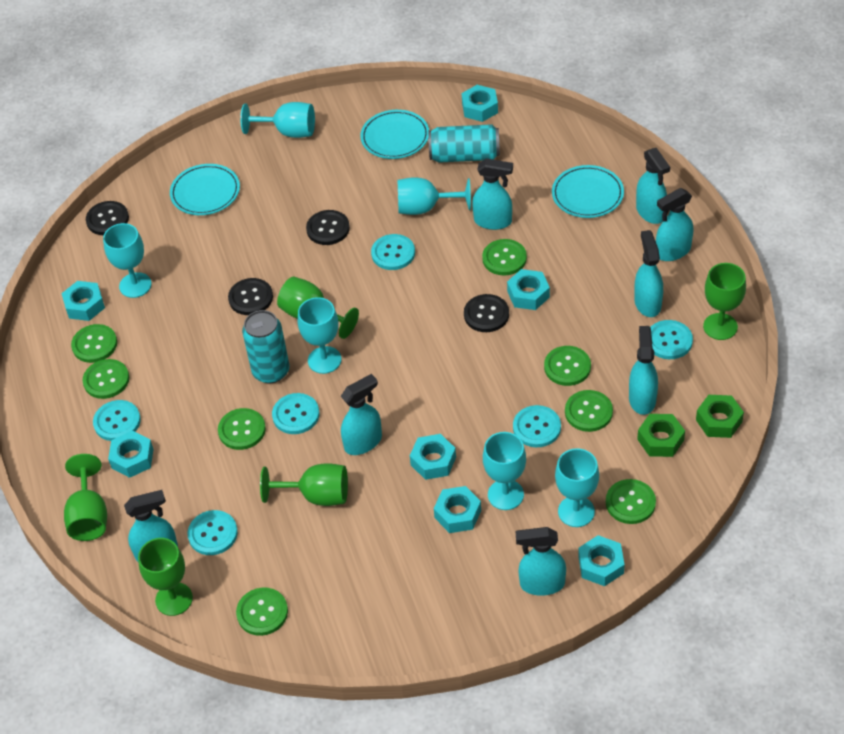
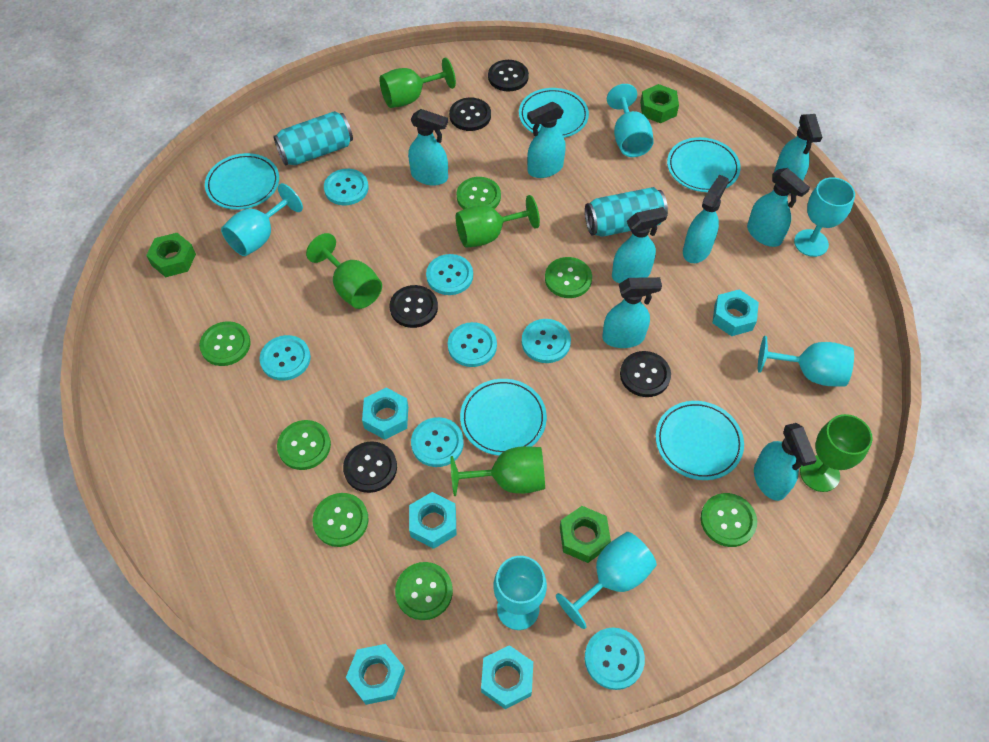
black button: 4 -> 5
green button: 8 -> 7
green nut: 2 -> 3
turquoise button: 6 -> 7
turquoise nut: 7 -> 5
turquoise plate: 3 -> 5

